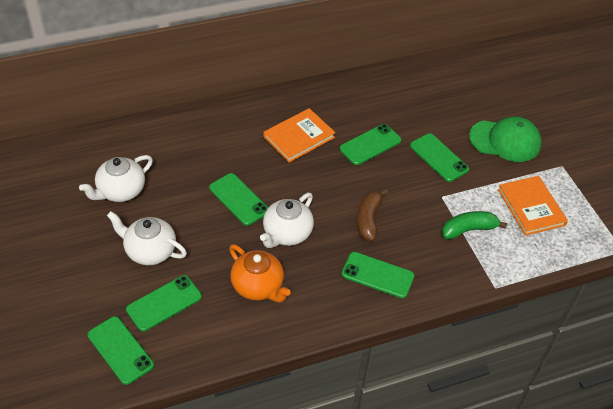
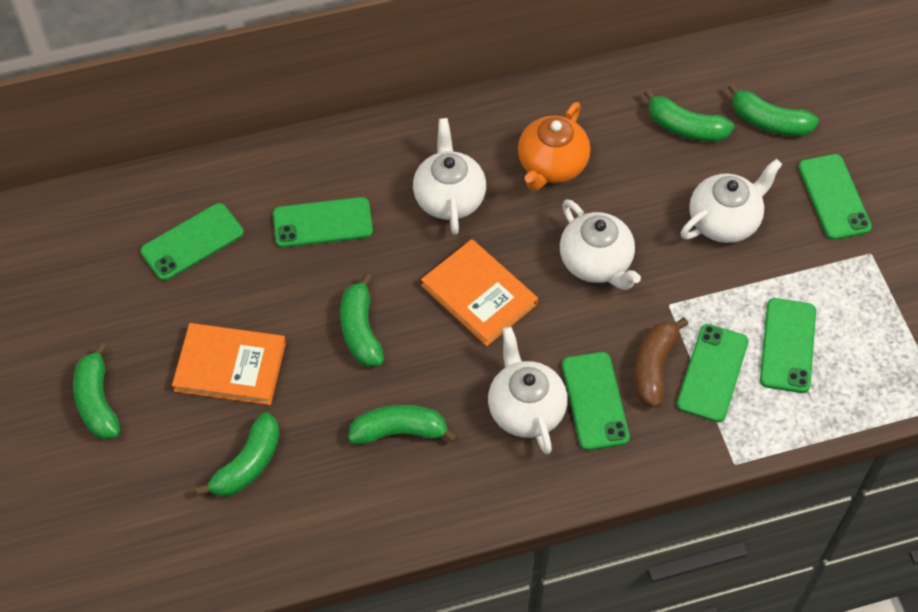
green banana: 1 -> 6
green cap: 1 -> 0
white teapot: 3 -> 4

